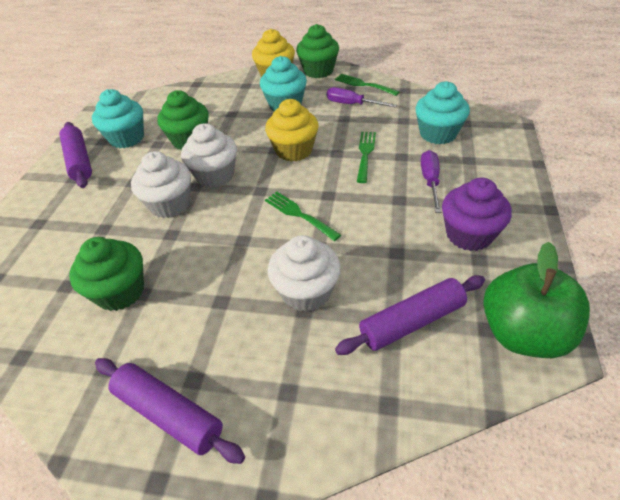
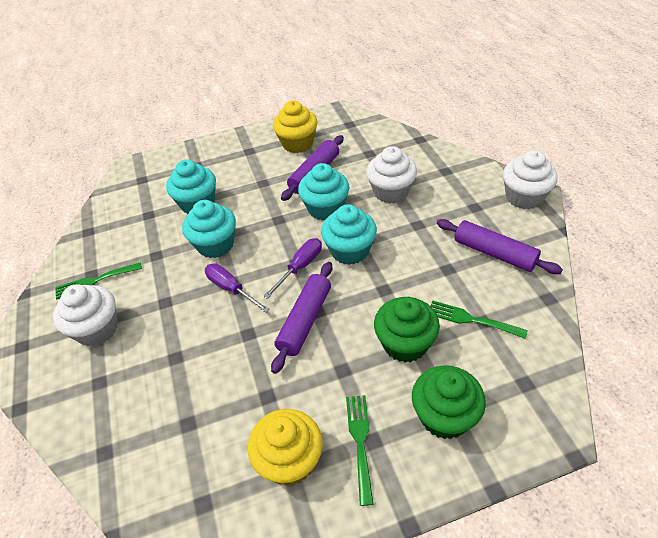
green apple: 1 -> 0
green cupcake: 3 -> 2
purple cupcake: 1 -> 0
turquoise cupcake: 3 -> 4

